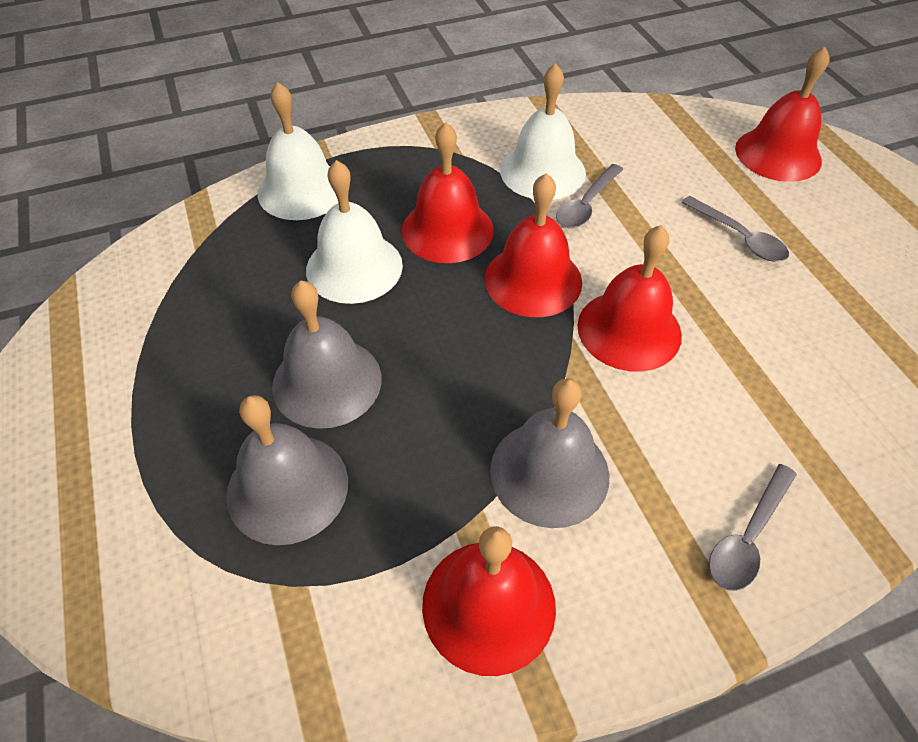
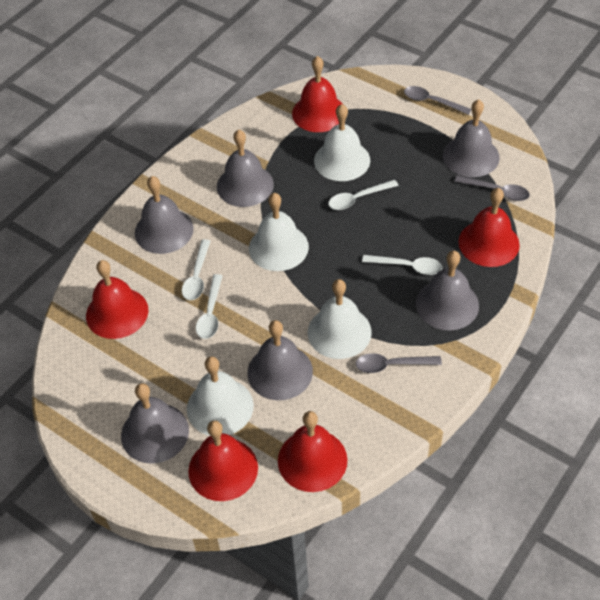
grey bell: 3 -> 6
white bell: 3 -> 4
white spoon: 0 -> 4

